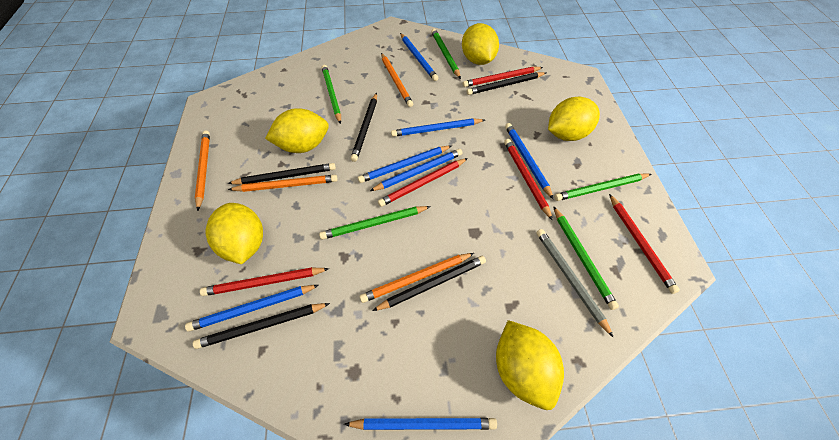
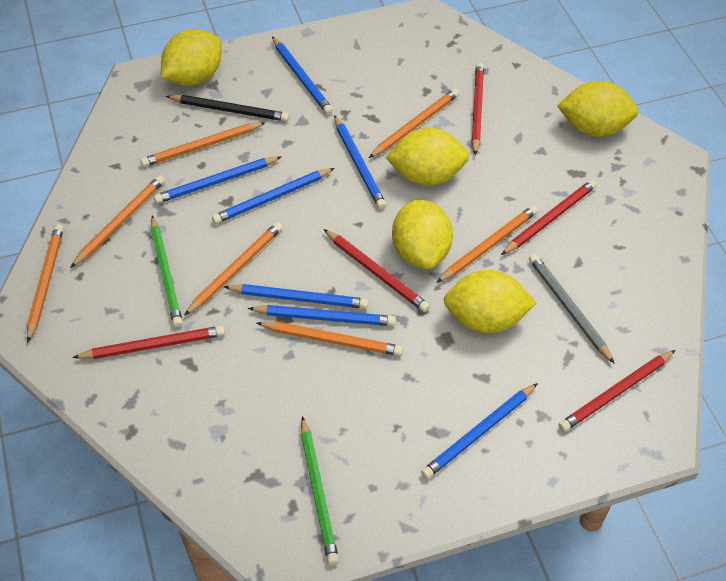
black pencil: 5 -> 1
green pencil: 5 -> 2
orange pencil: 4 -> 7

